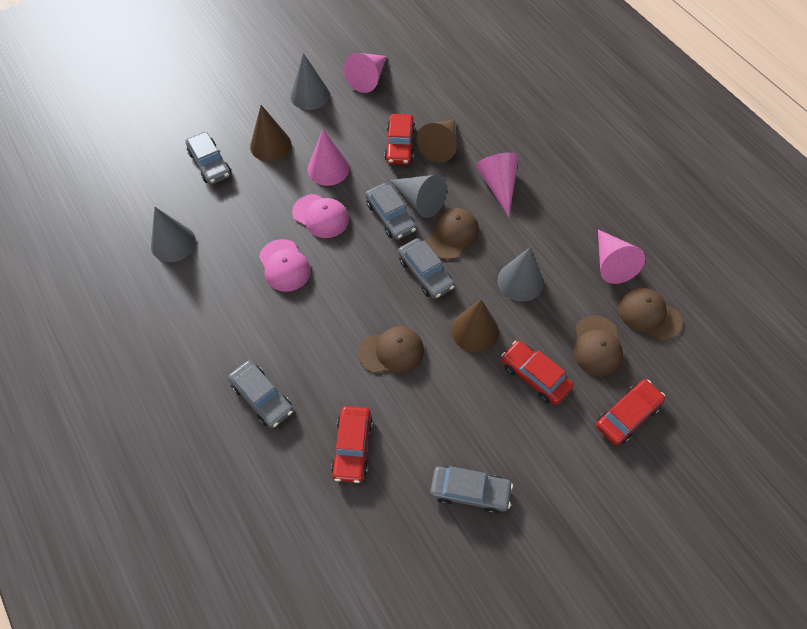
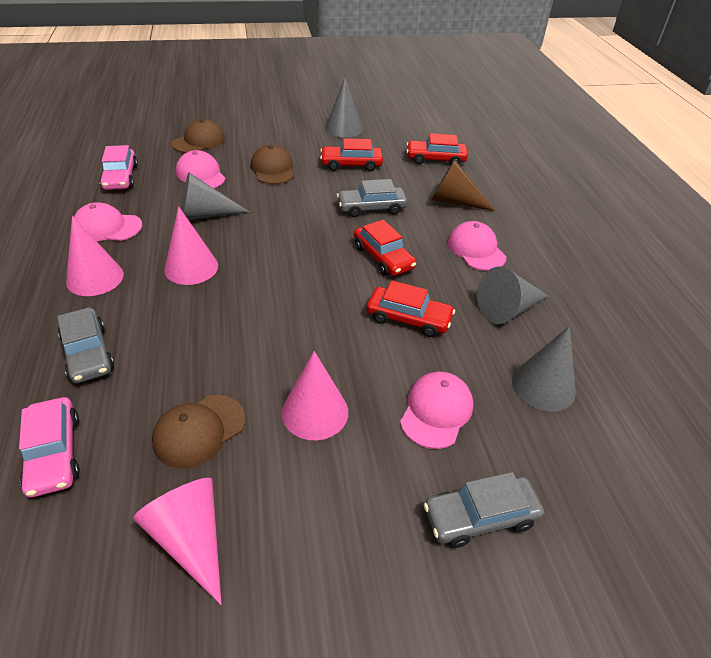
brown cap: 4 -> 3
brown cone: 3 -> 1
grey car: 5 -> 3
pink cap: 2 -> 4
pink car: 0 -> 2

